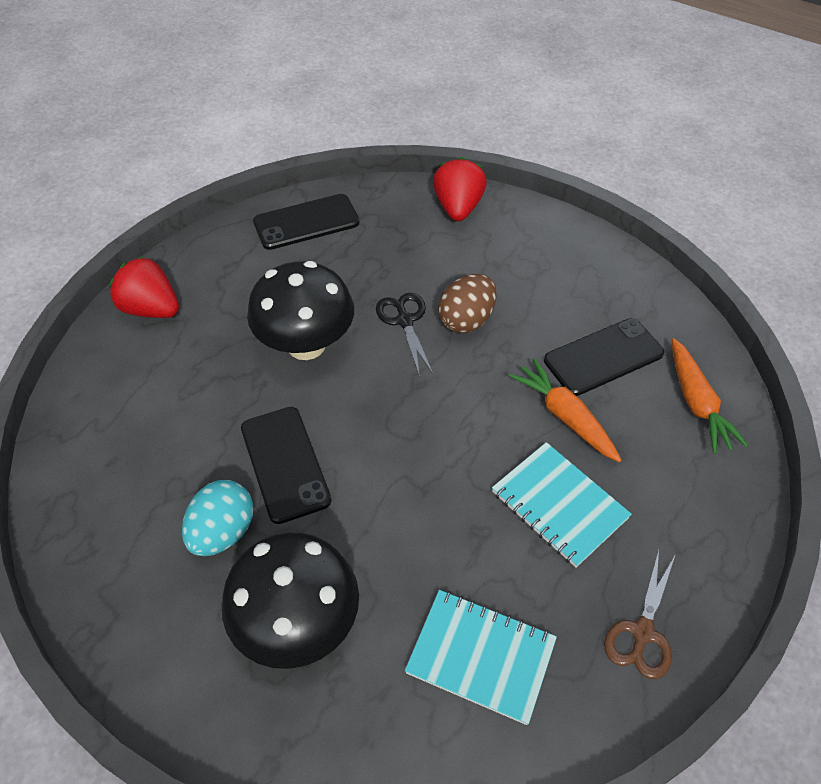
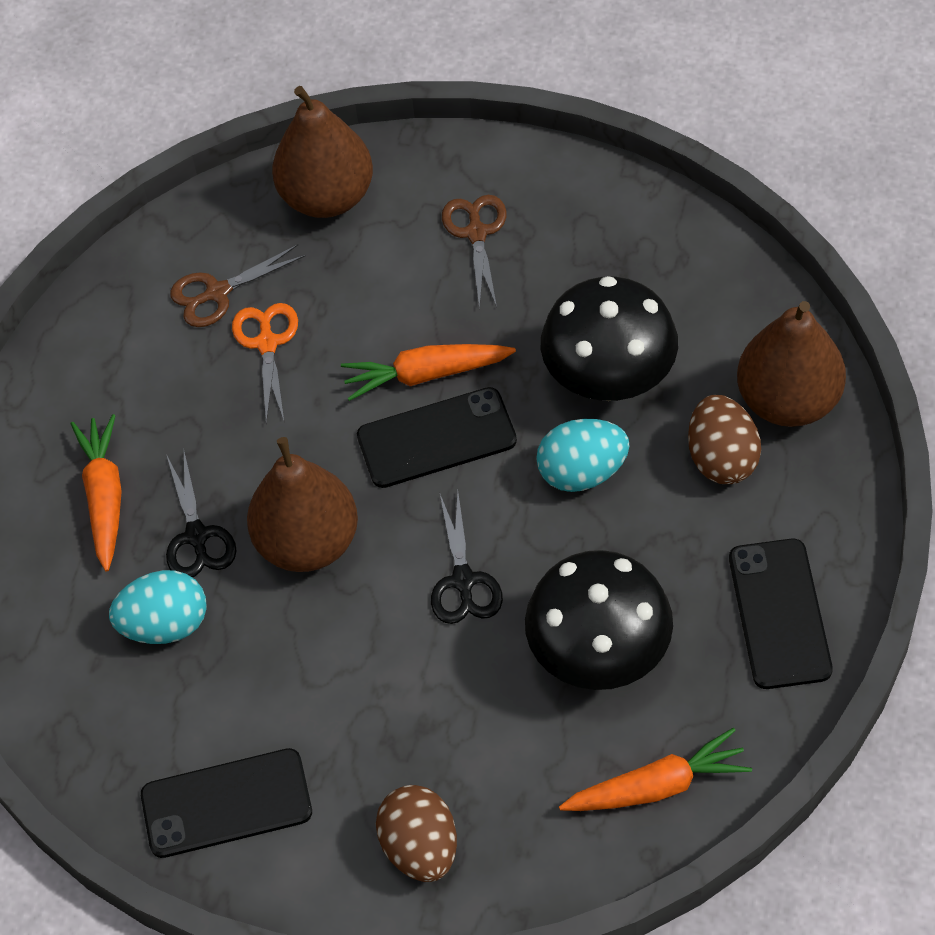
black scissors: 1 -> 2
brown egg: 1 -> 2
brown pear: 0 -> 3
brown scissors: 1 -> 2
orange carrot: 2 -> 3
orange scissors: 0 -> 1
red strawberry: 2 -> 0
turquoise egg: 1 -> 2
turquoise notebook: 2 -> 0

